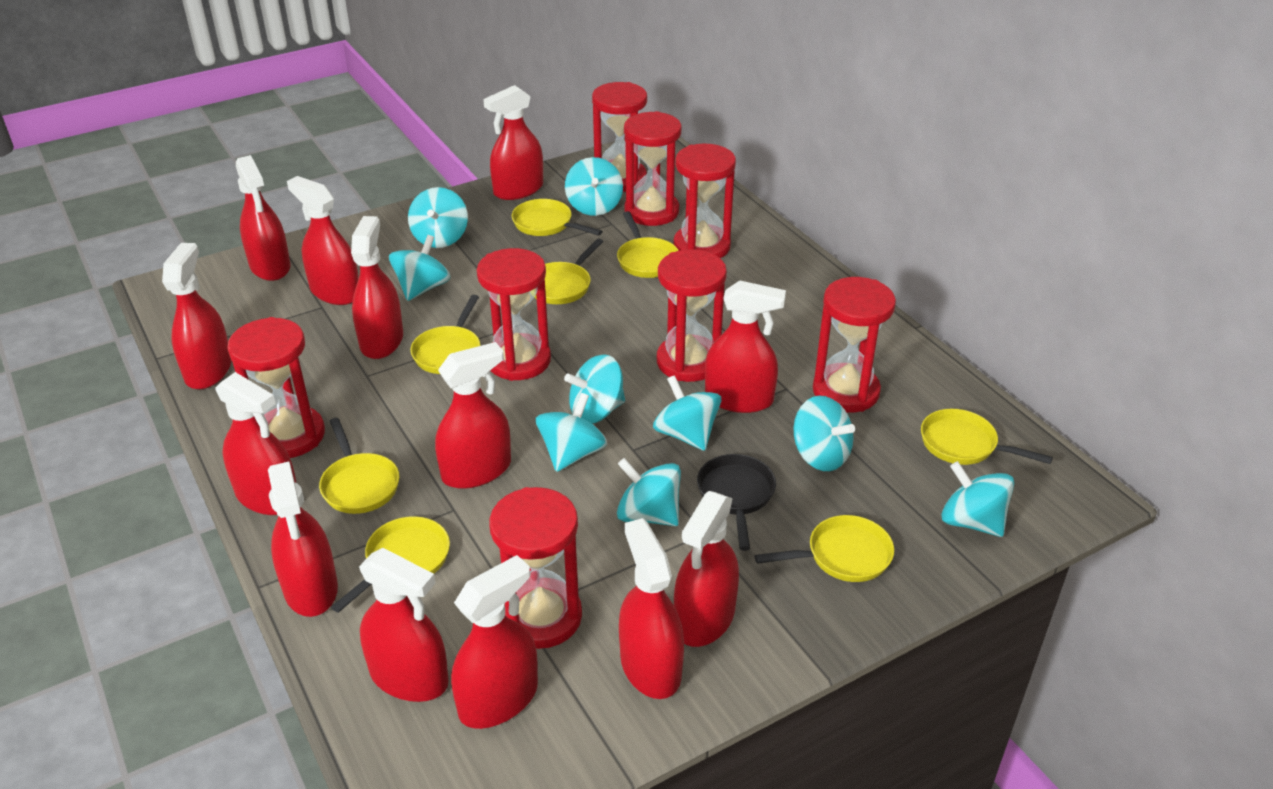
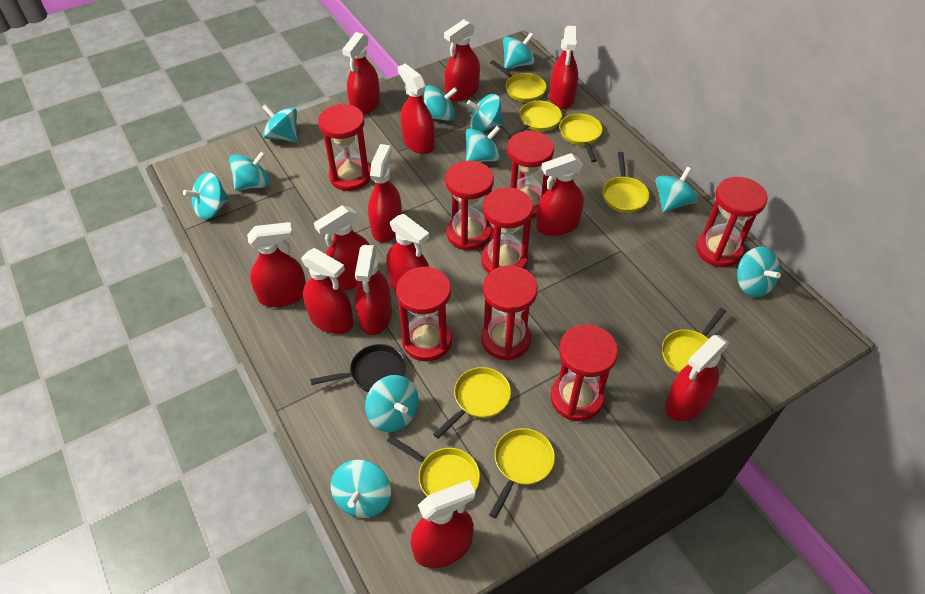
turquoise spinning top: 9 -> 11

